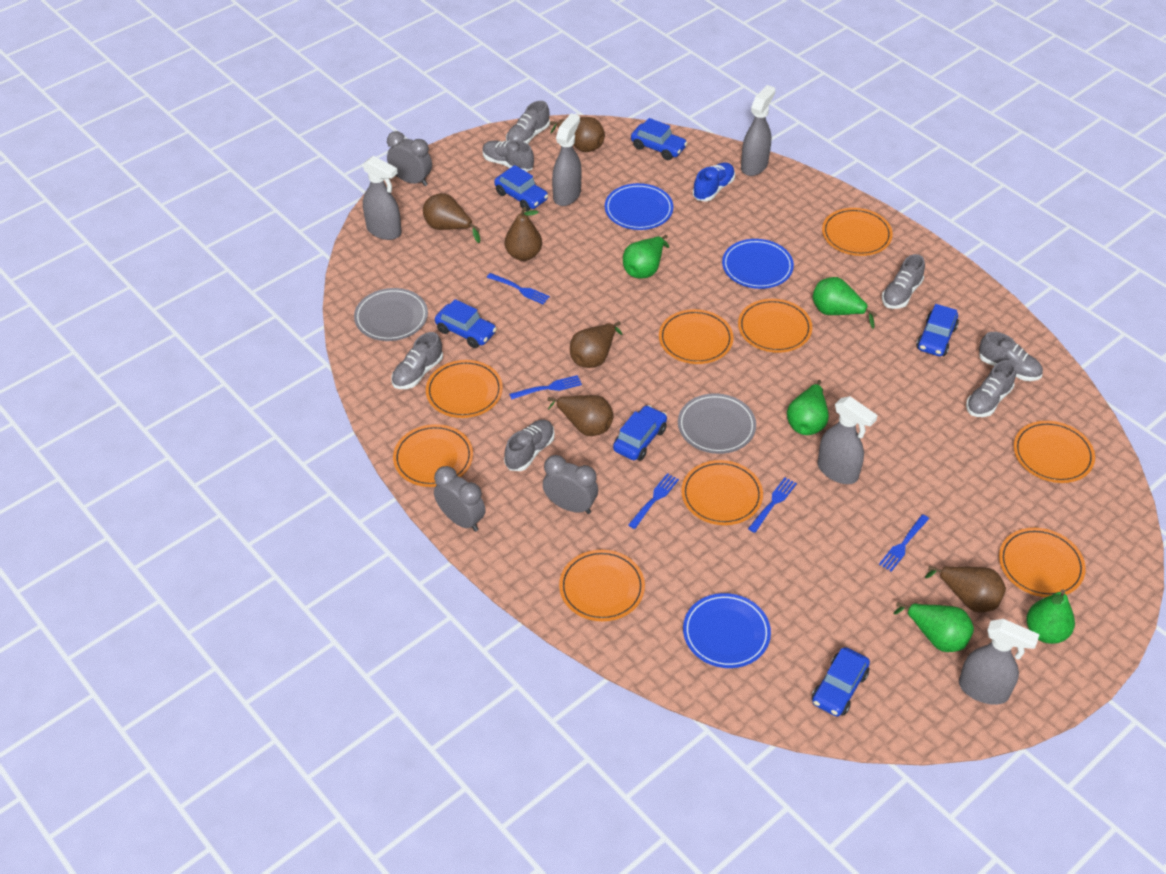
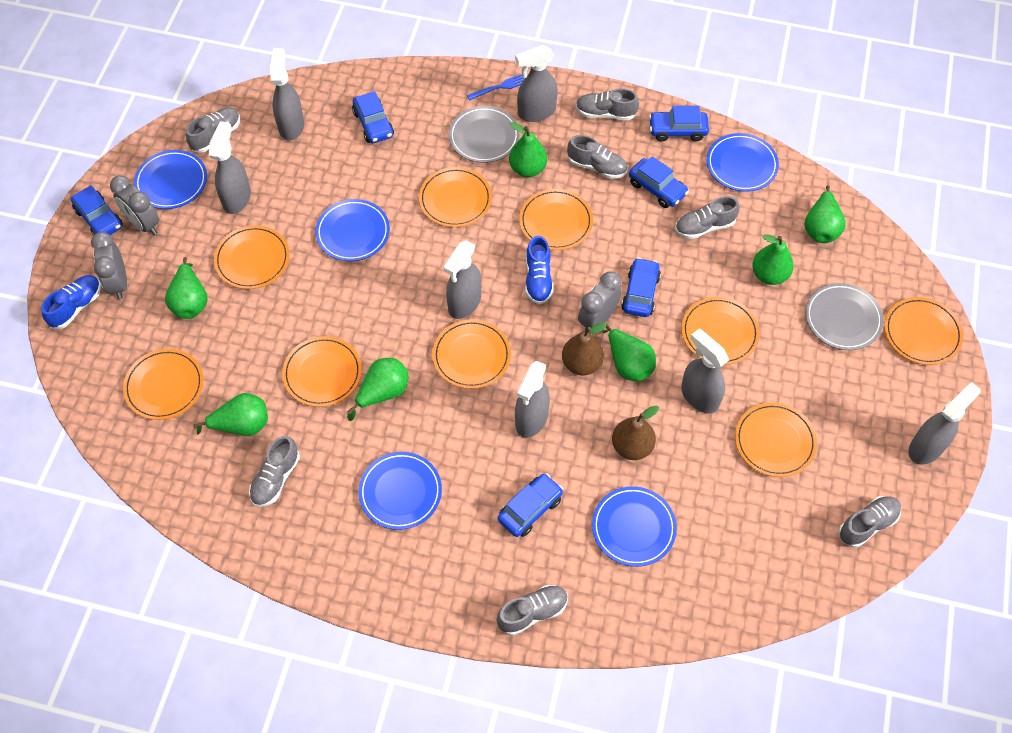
blue fork: 5 -> 1
blue plate: 3 -> 5
blue shoe: 1 -> 2
brown pear: 6 -> 2
green pear: 5 -> 7
grey spray bottle: 5 -> 7

